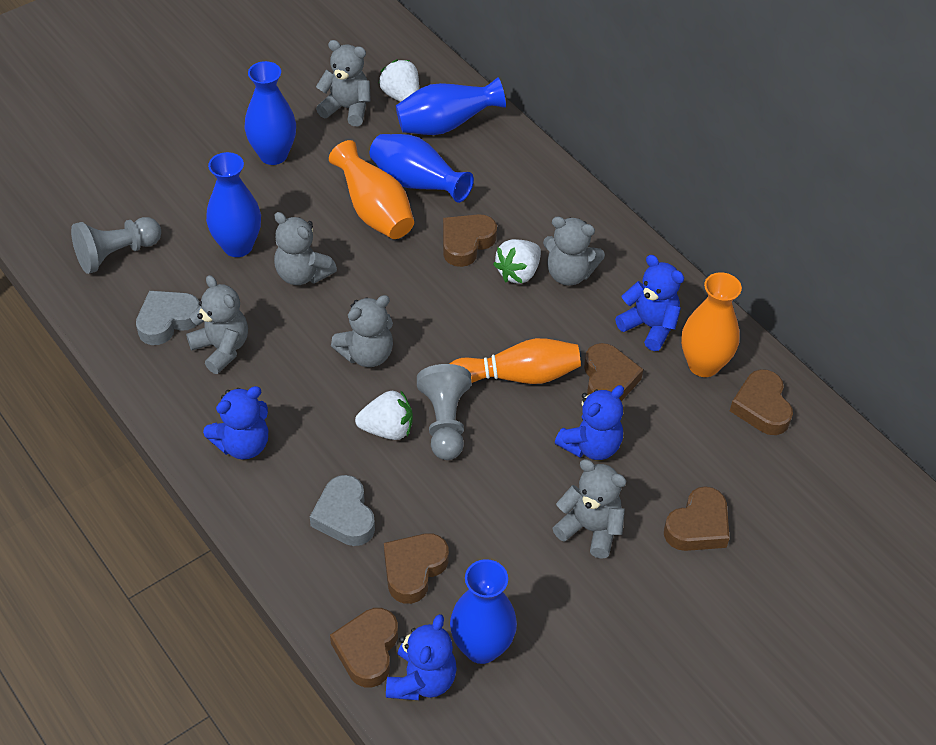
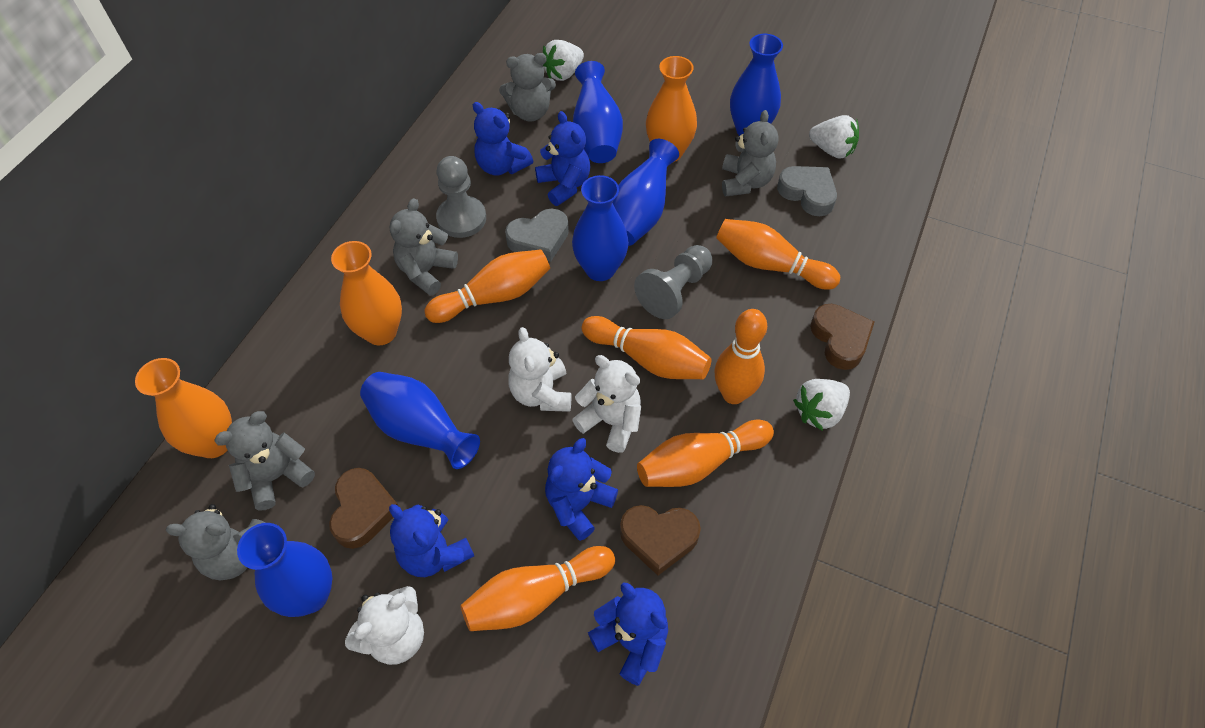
blue teddy bear: 4 -> 5
blue vase: 5 -> 6
brown heart: 6 -> 3
grey teddy bear: 6 -> 5
orange bowling pin: 1 -> 6
orange vase: 2 -> 3
white teddy bear: 0 -> 3

